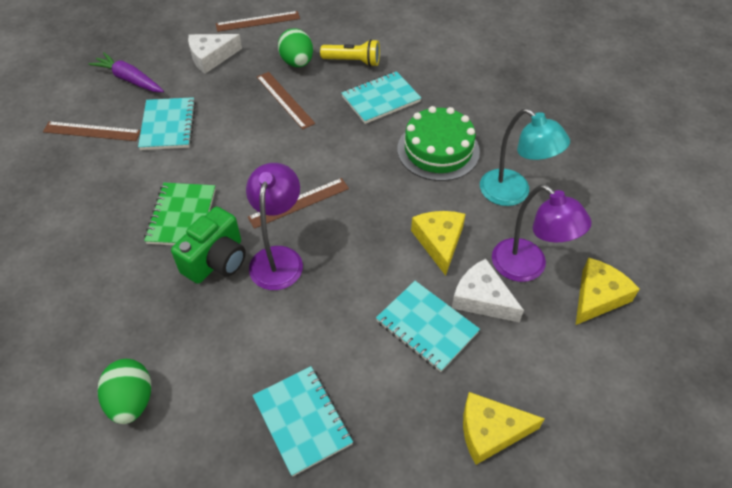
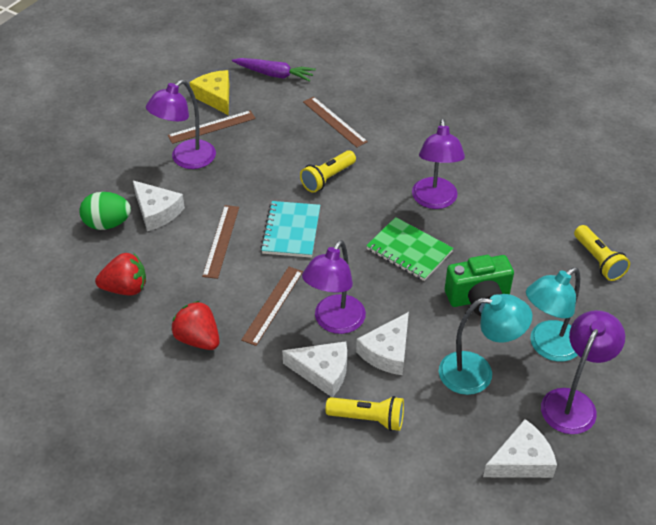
green cake: 1 -> 0
green egg: 2 -> 1
purple lamp: 2 -> 4
red strawberry: 0 -> 2
turquoise lamp: 1 -> 2
turquoise notebook: 4 -> 1
white cheese: 2 -> 4
yellow cheese: 3 -> 1
yellow flashlight: 1 -> 3

